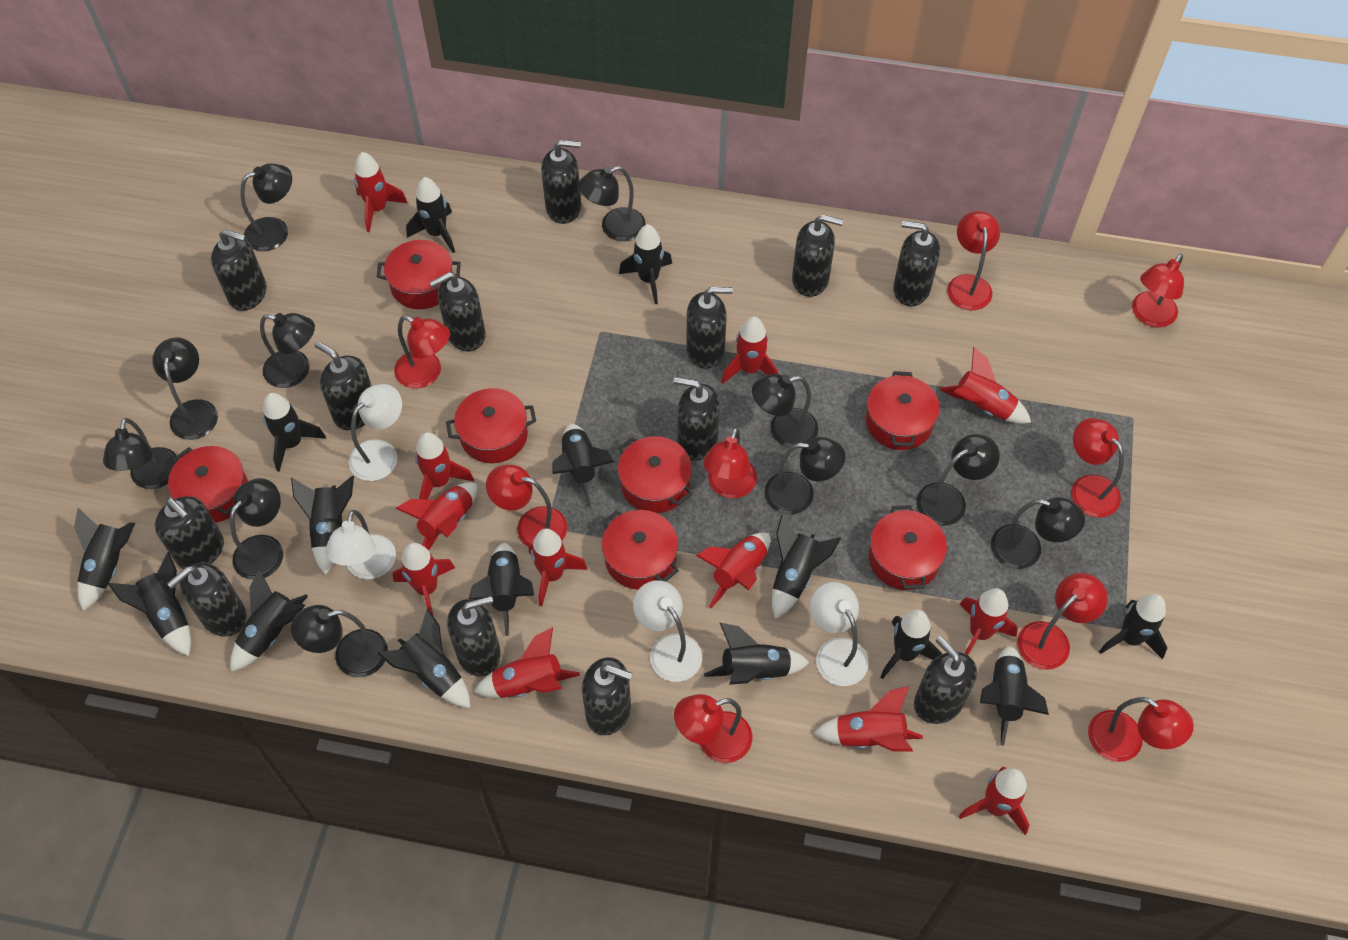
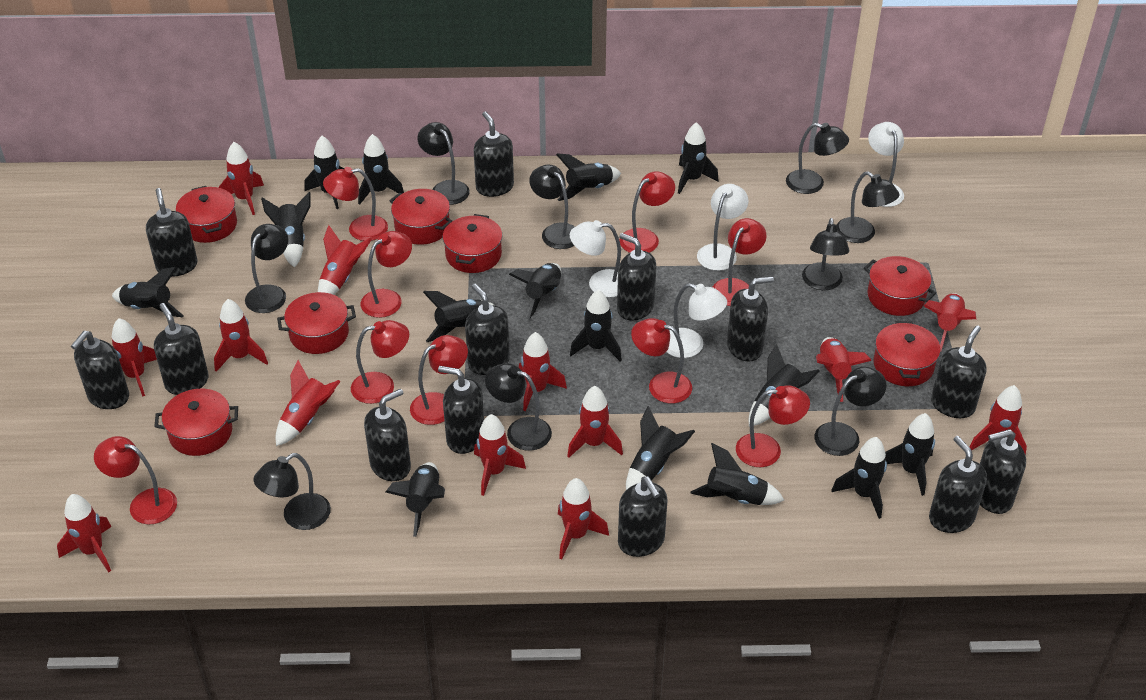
black lamp: 11 -> 9
red rocket: 12 -> 13

